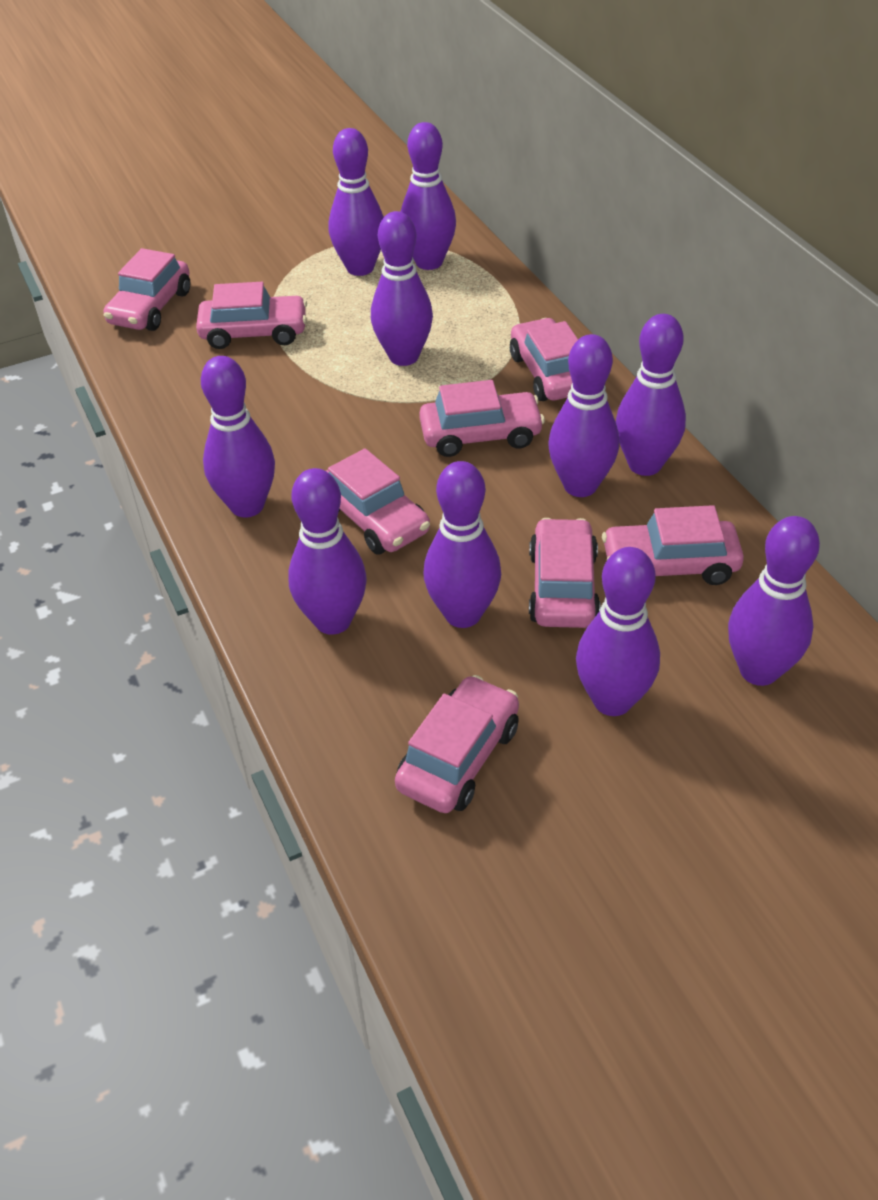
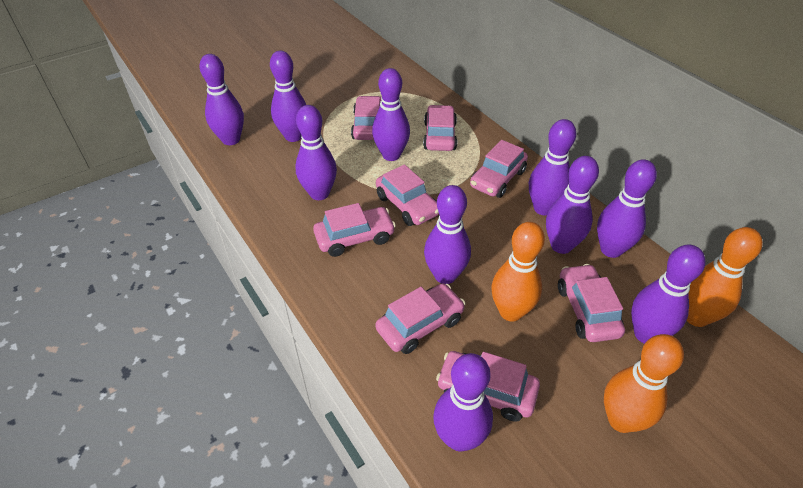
orange bowling pin: 0 -> 3

